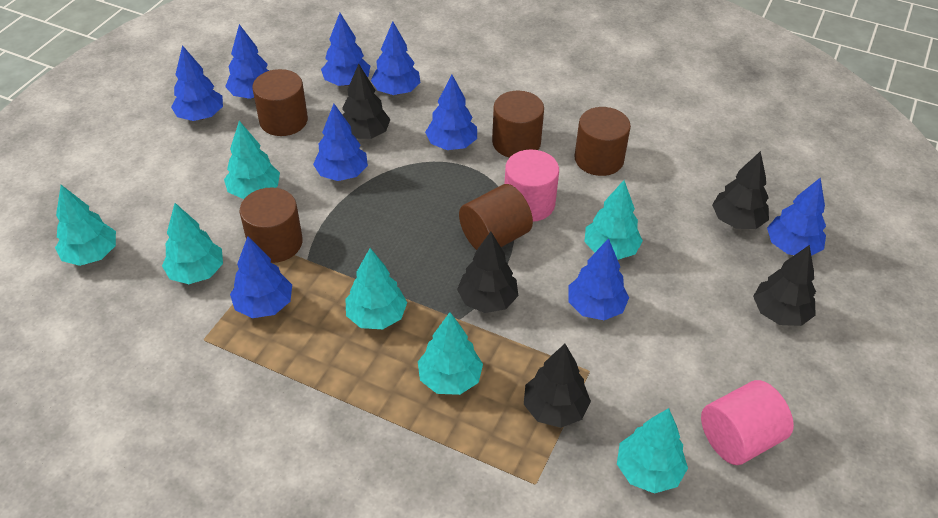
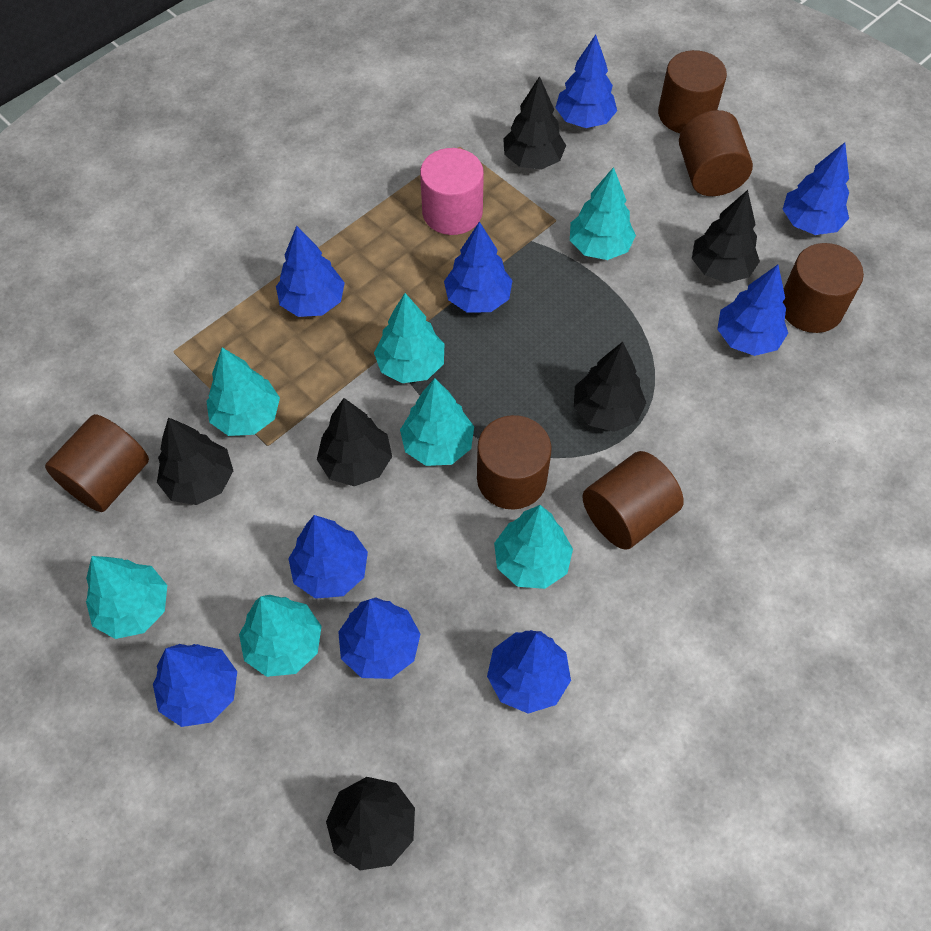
black tree: 5 -> 6
brown cylinder: 5 -> 6
pink cylinder: 2 -> 1

